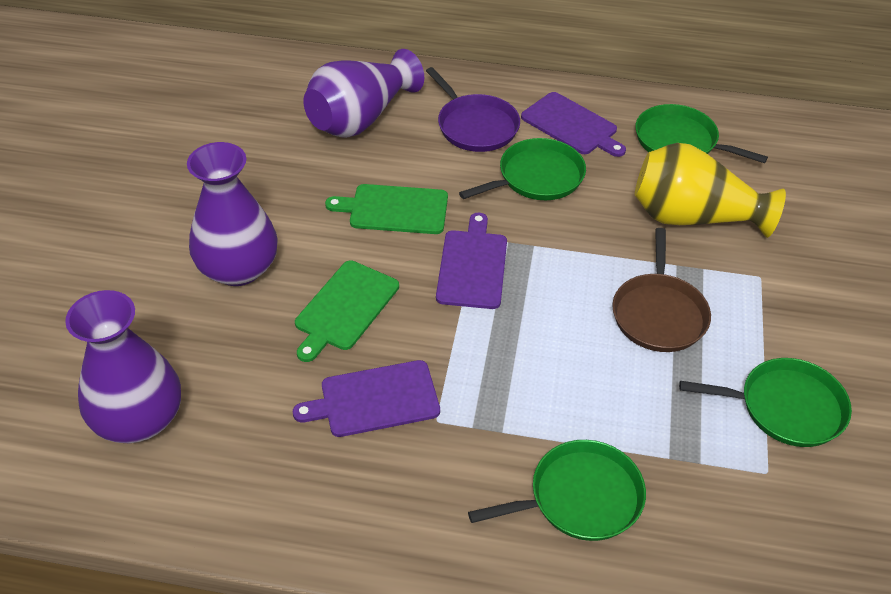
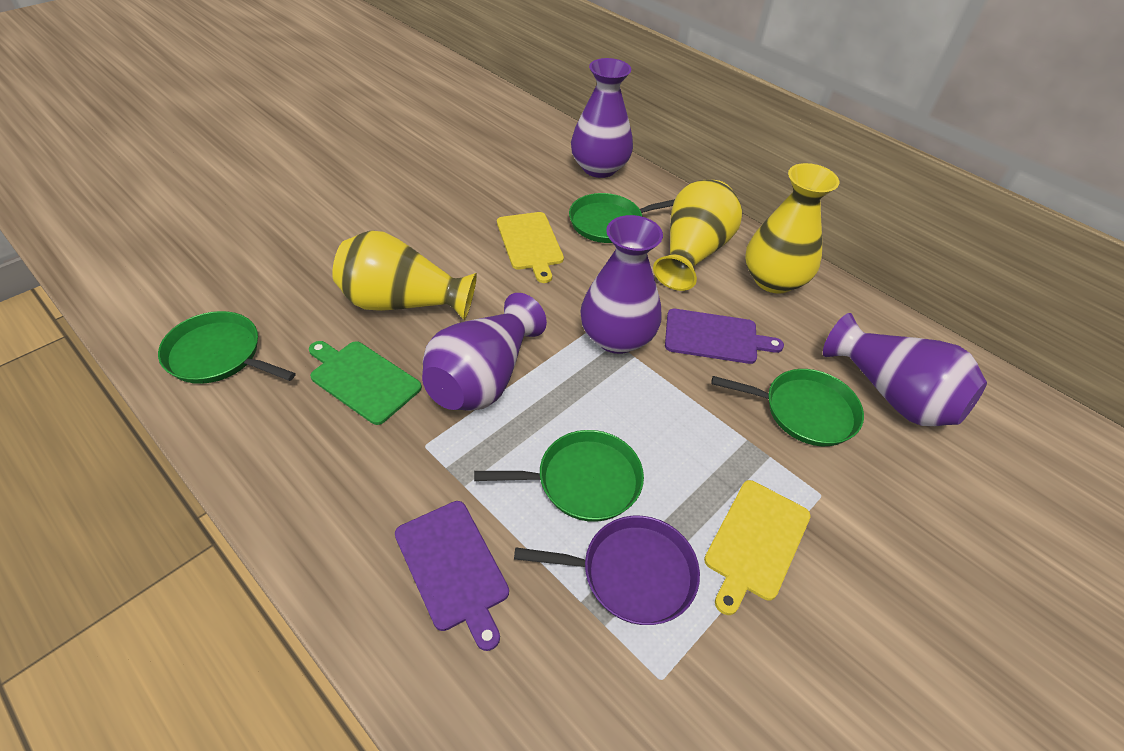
brown pan: 1 -> 0
green cutting board: 2 -> 1
purple cutting board: 3 -> 2
purple vase: 3 -> 4
yellow cutting board: 0 -> 2
yellow vase: 1 -> 3

